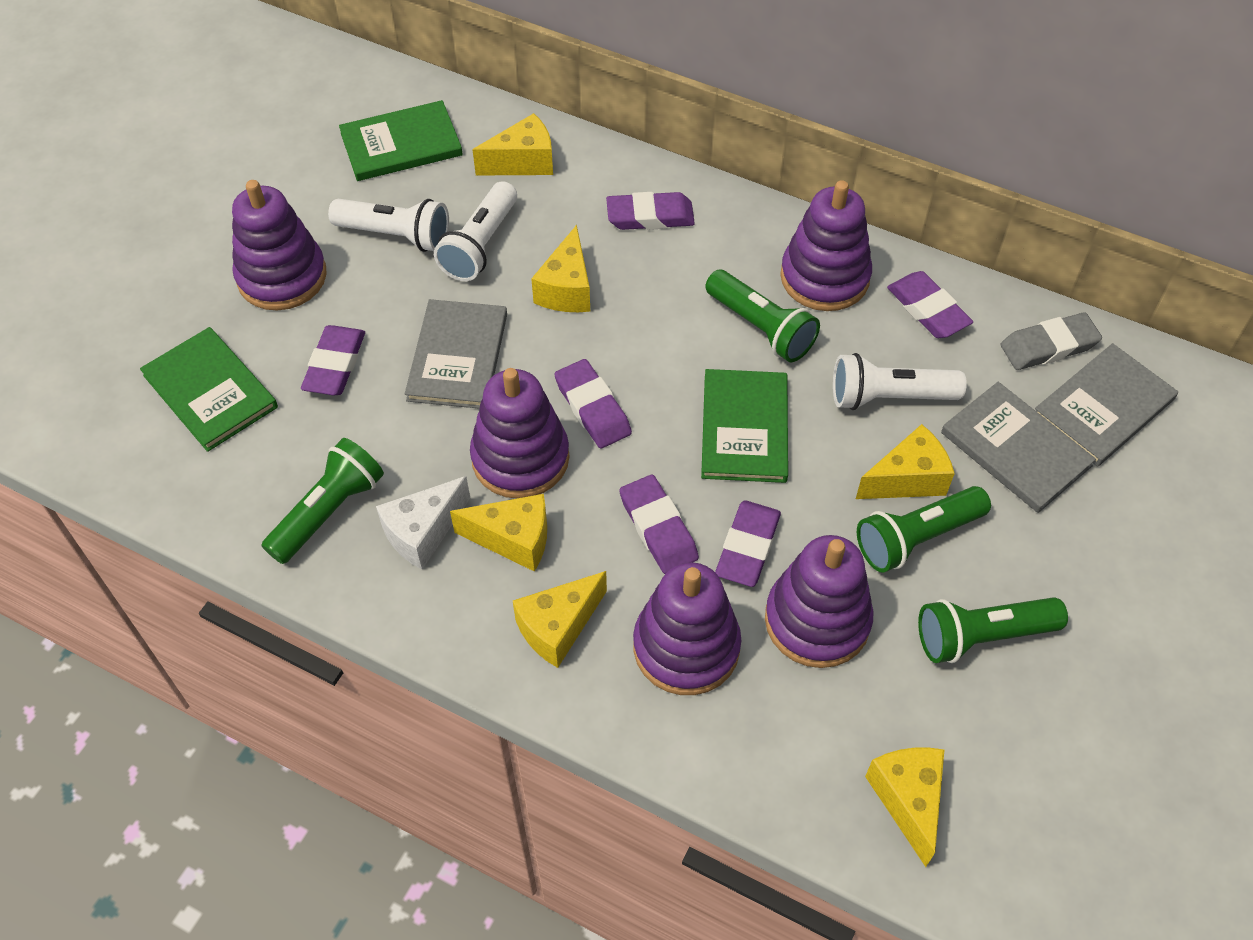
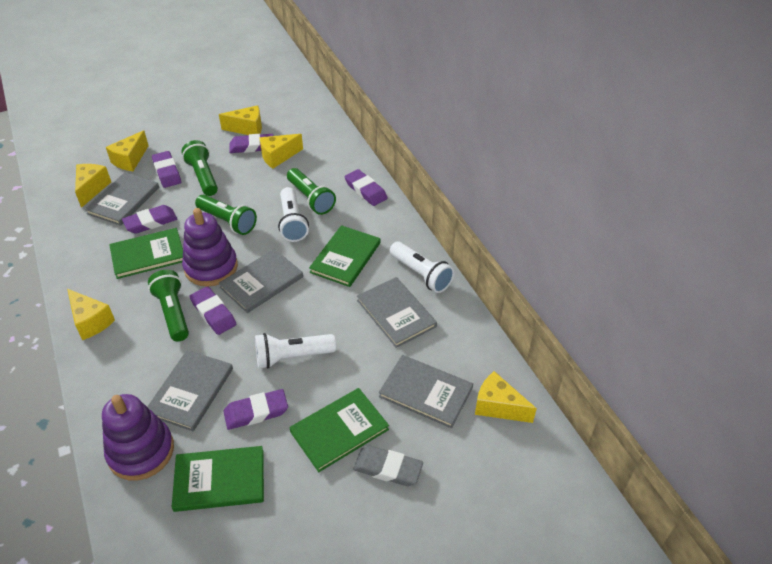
green book: 3 -> 4
grey book: 3 -> 5
purple stacking toy: 5 -> 2
white cheese: 1 -> 0

